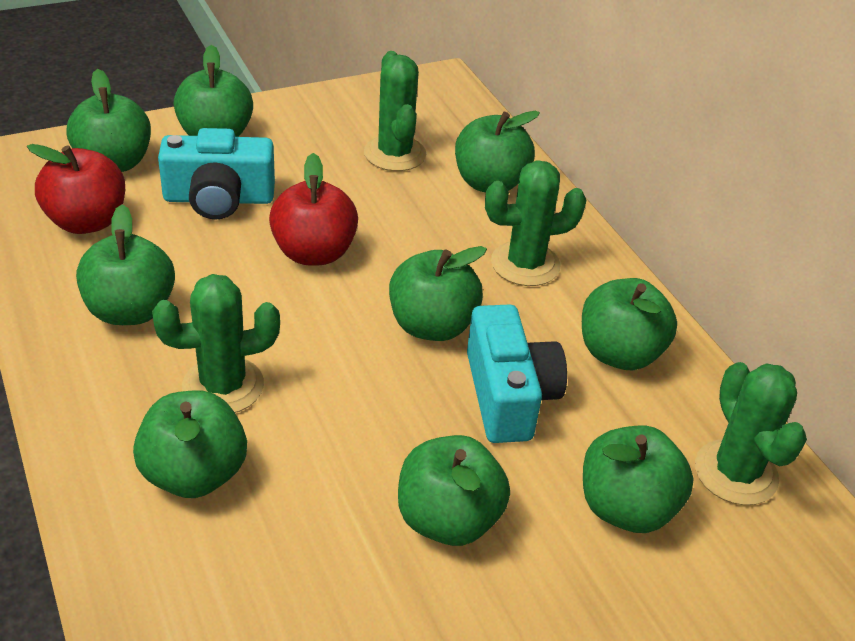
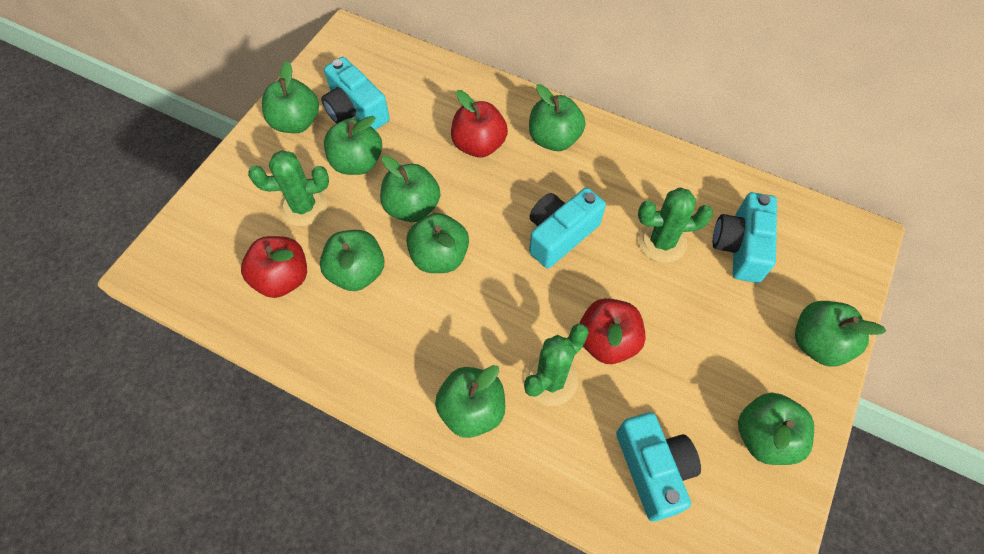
green cactus: 4 -> 3
red apple: 2 -> 3
turquoise camera: 2 -> 4

